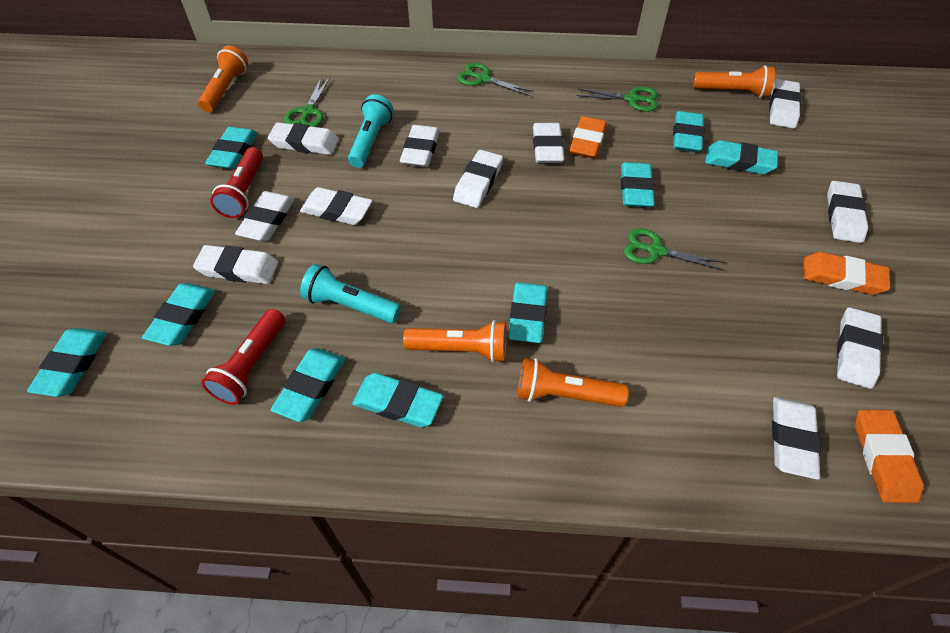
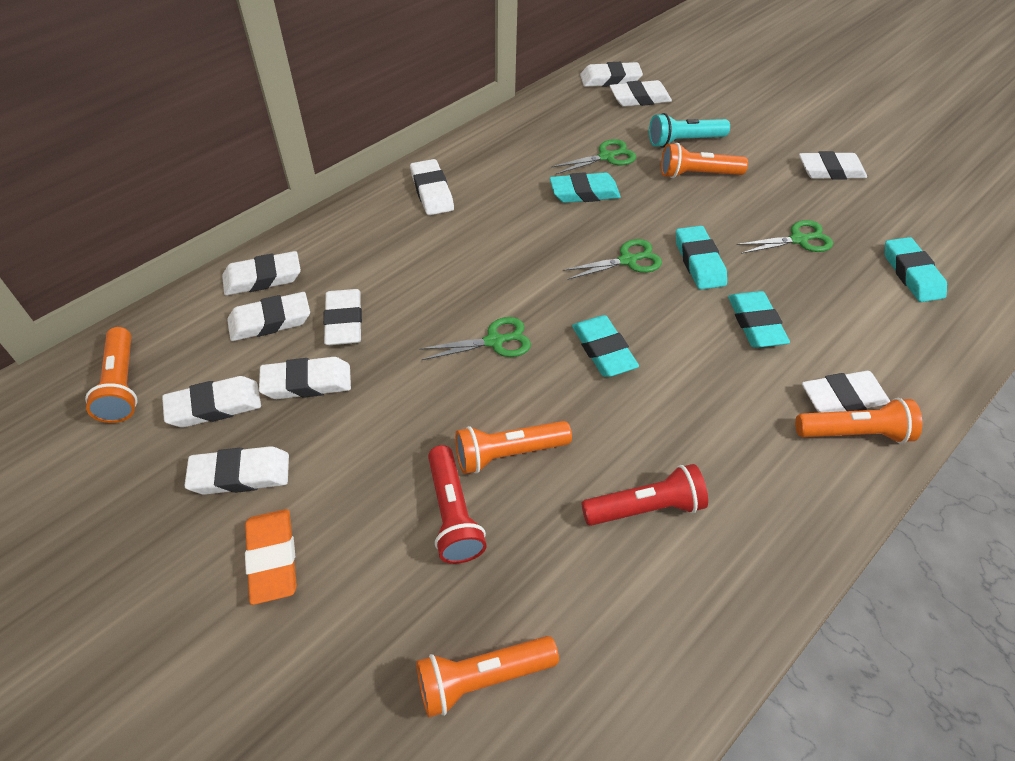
orange eraser: 3 -> 1
orange flashlight: 4 -> 5
turquoise eraser: 9 -> 5
turquoise flashlight: 2 -> 1

